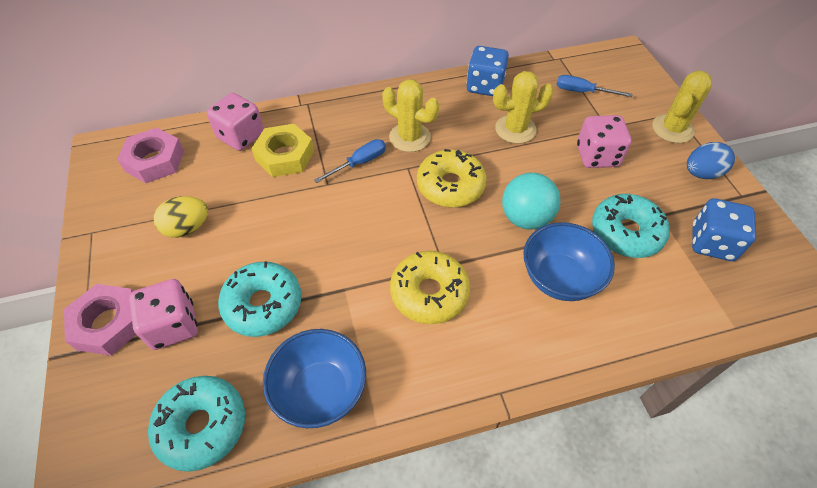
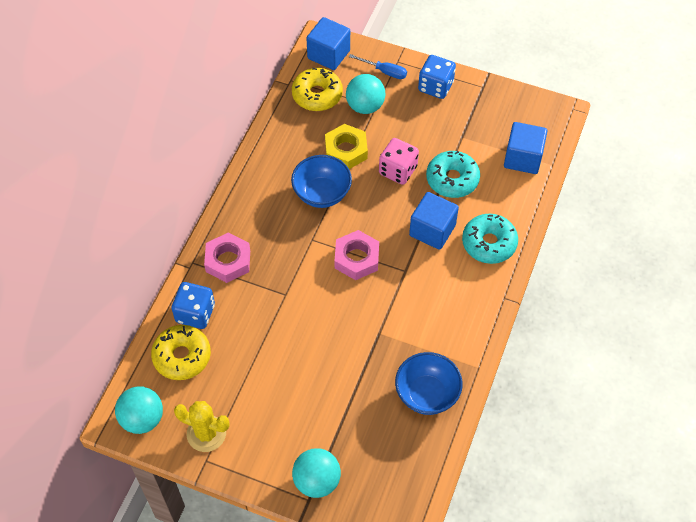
blue cube: 0 -> 3
blue egg: 1 -> 0
blue screwdriver: 2 -> 1
pink dice: 3 -> 1
turquoise ball: 1 -> 3
turquoise donut: 3 -> 2
yellow cactus: 3 -> 1
yellow egg: 1 -> 0

